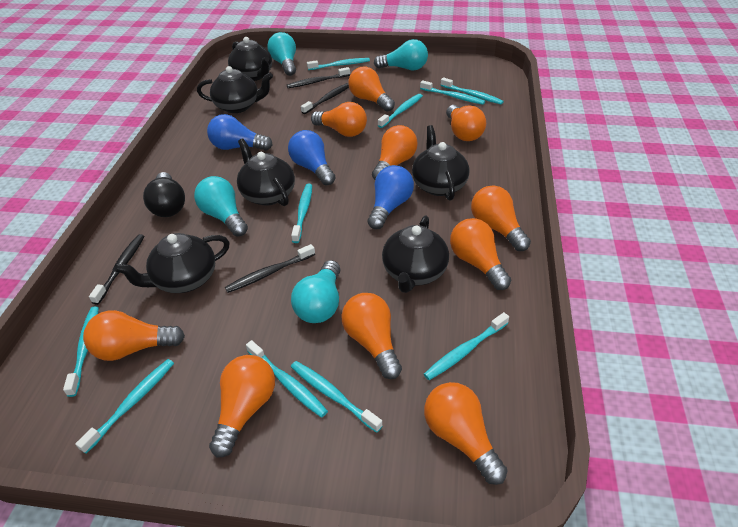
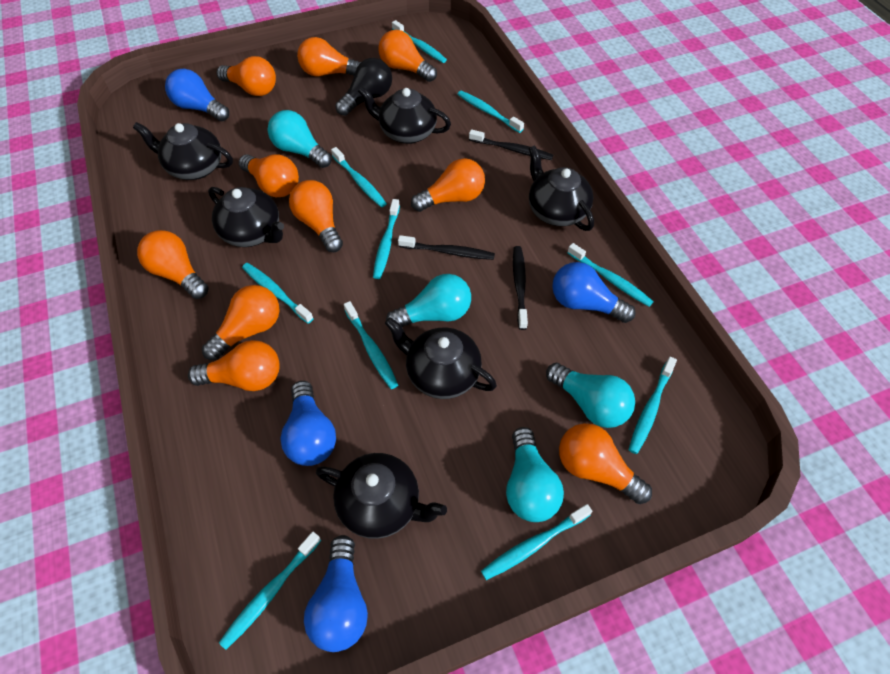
black toothbrush: 4 -> 3
blue light bulb: 3 -> 4

